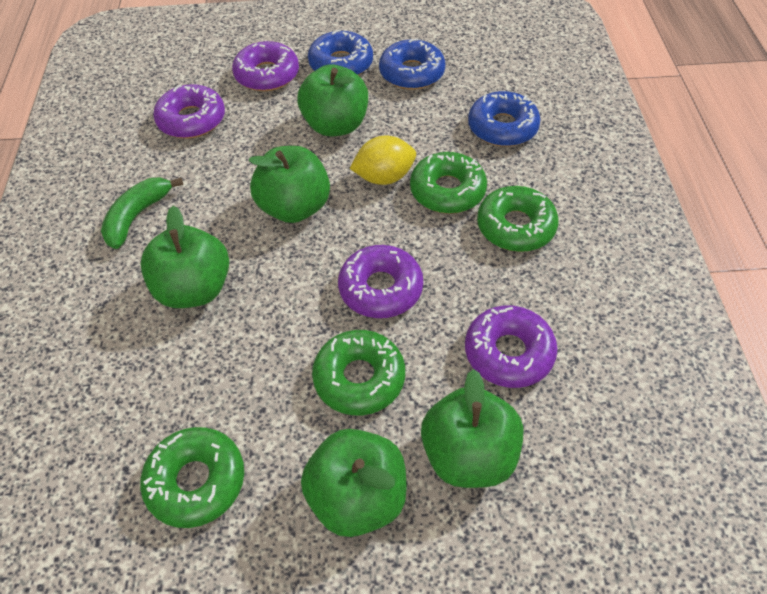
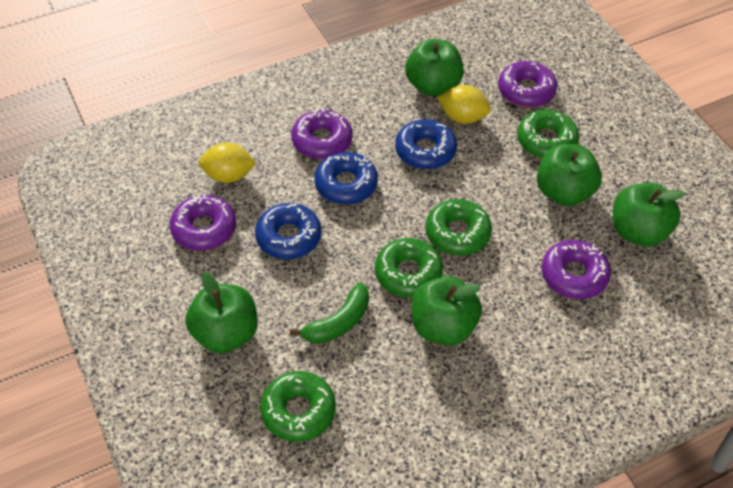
yellow lemon: 1 -> 2

